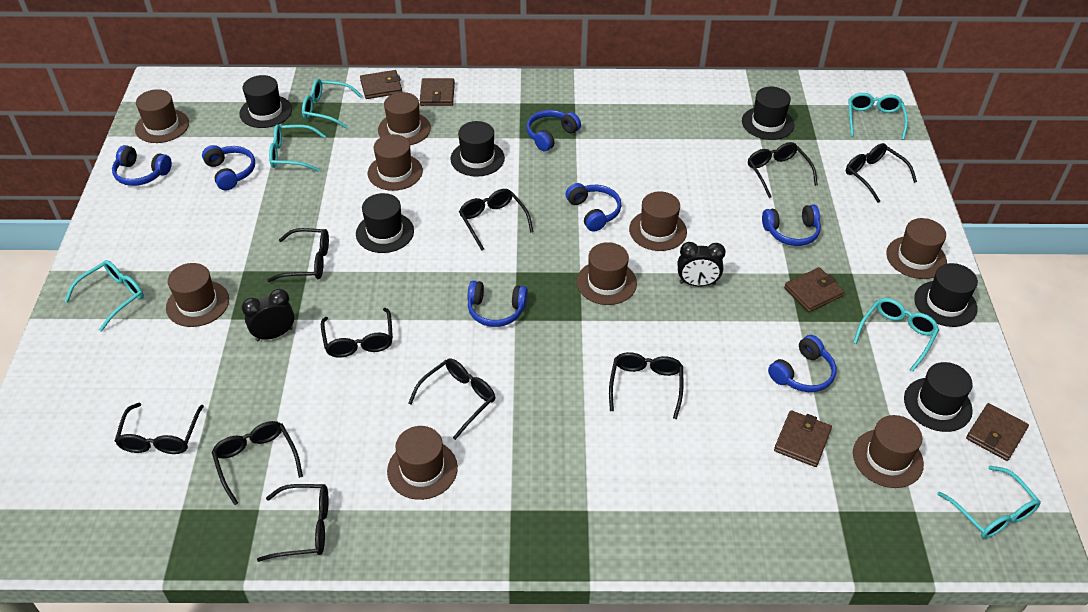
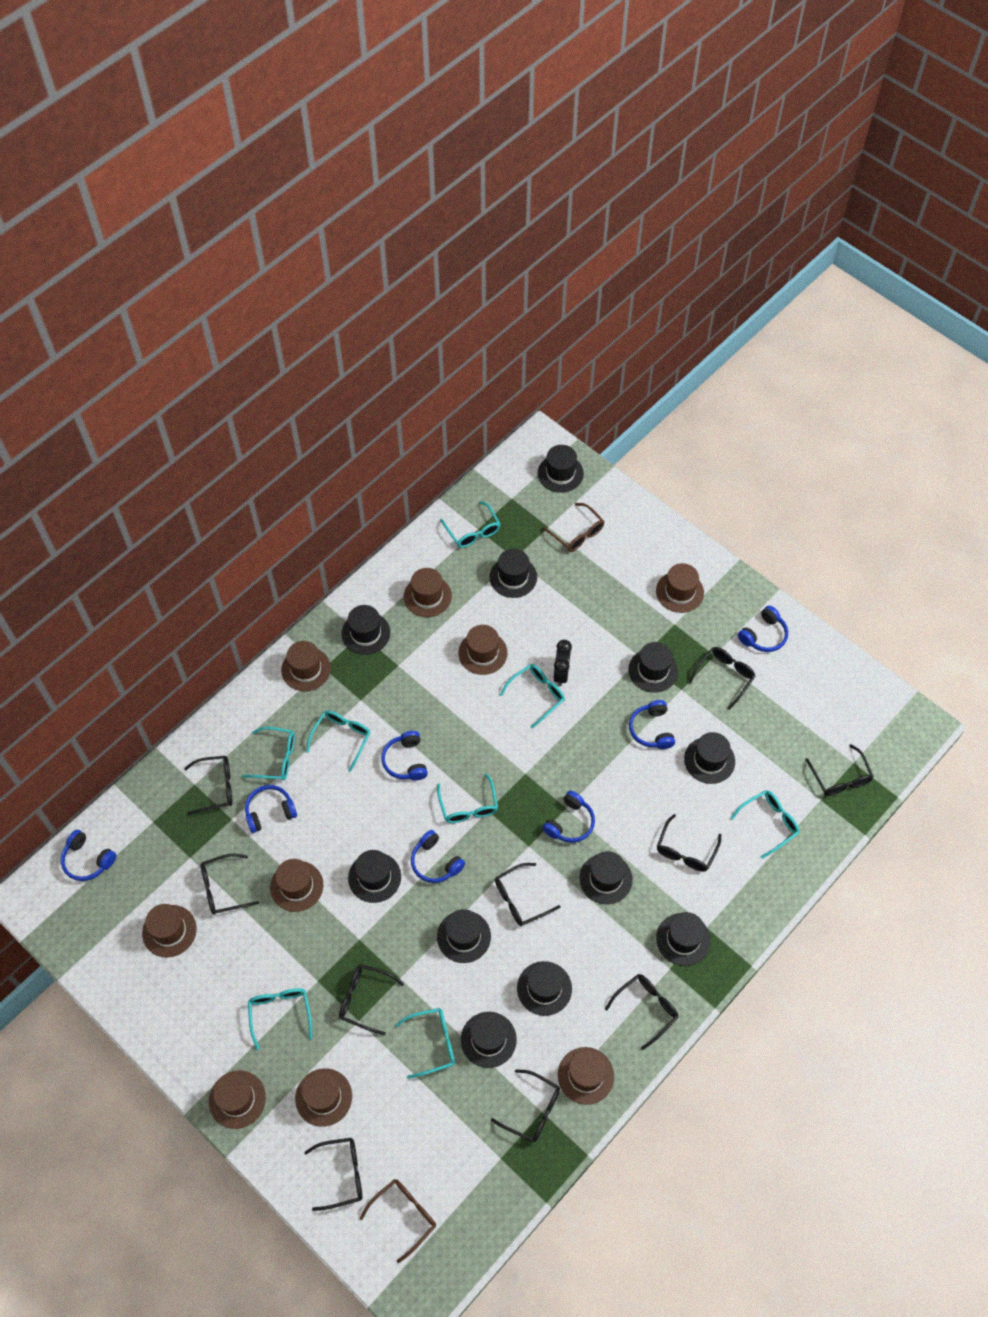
black clock: 2 -> 1
black hat: 6 -> 11
brown glasses: 0 -> 2
brown wallet: 5 -> 0
turquoise glasses: 6 -> 8

